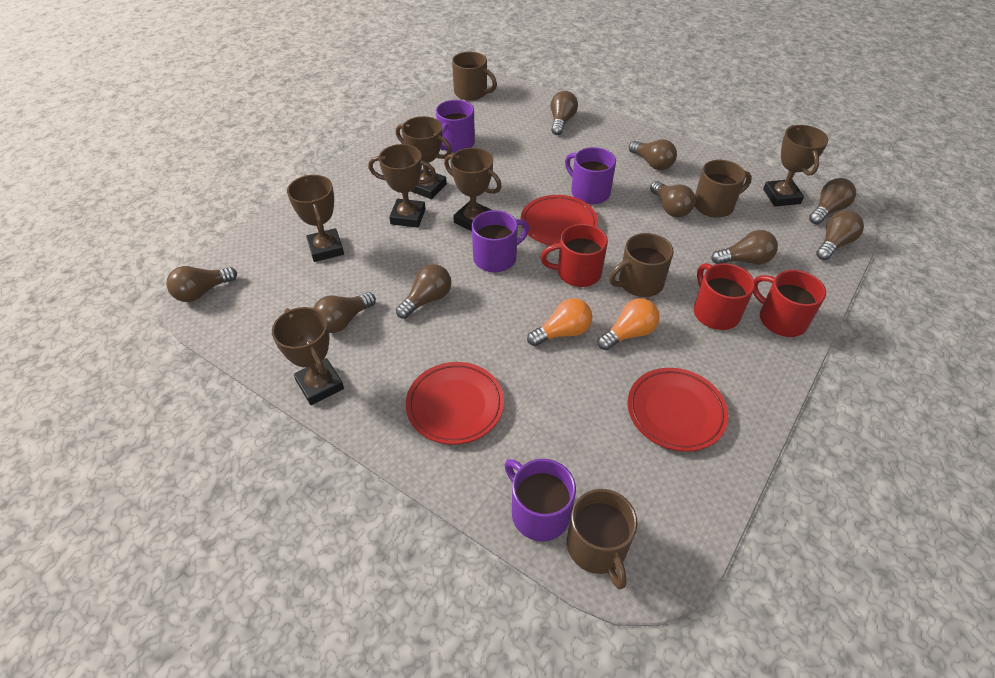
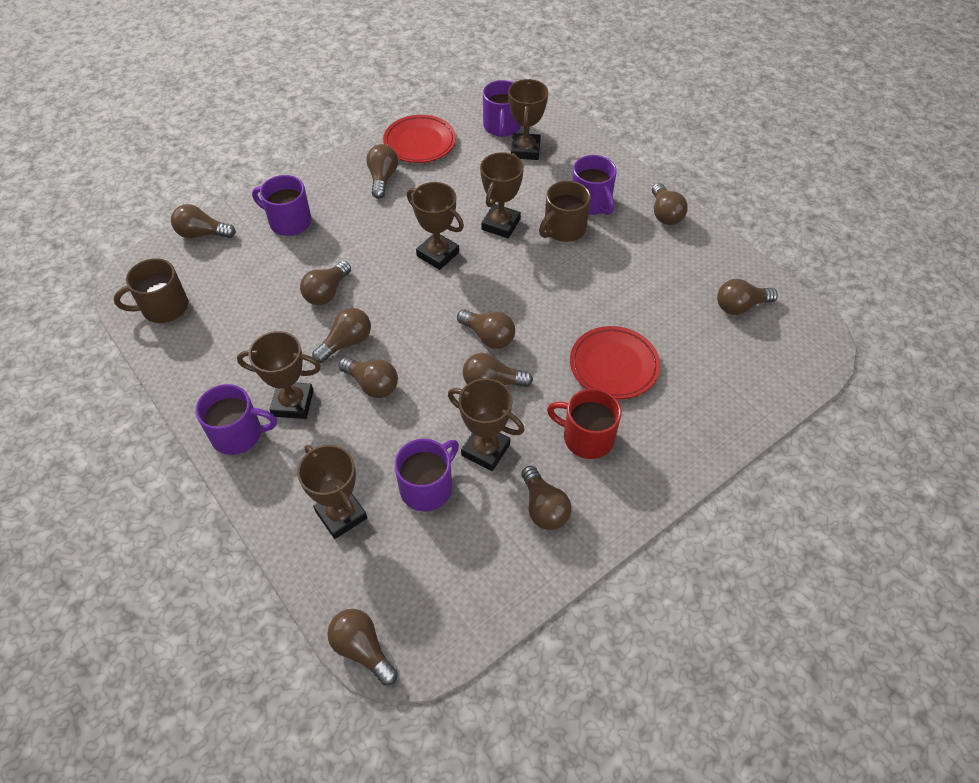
brown light bulb: 9 -> 11
brown mug: 4 -> 2
orange light bulb: 2 -> 0
purple mug: 4 -> 5
red mug: 3 -> 1
red plate: 3 -> 2

